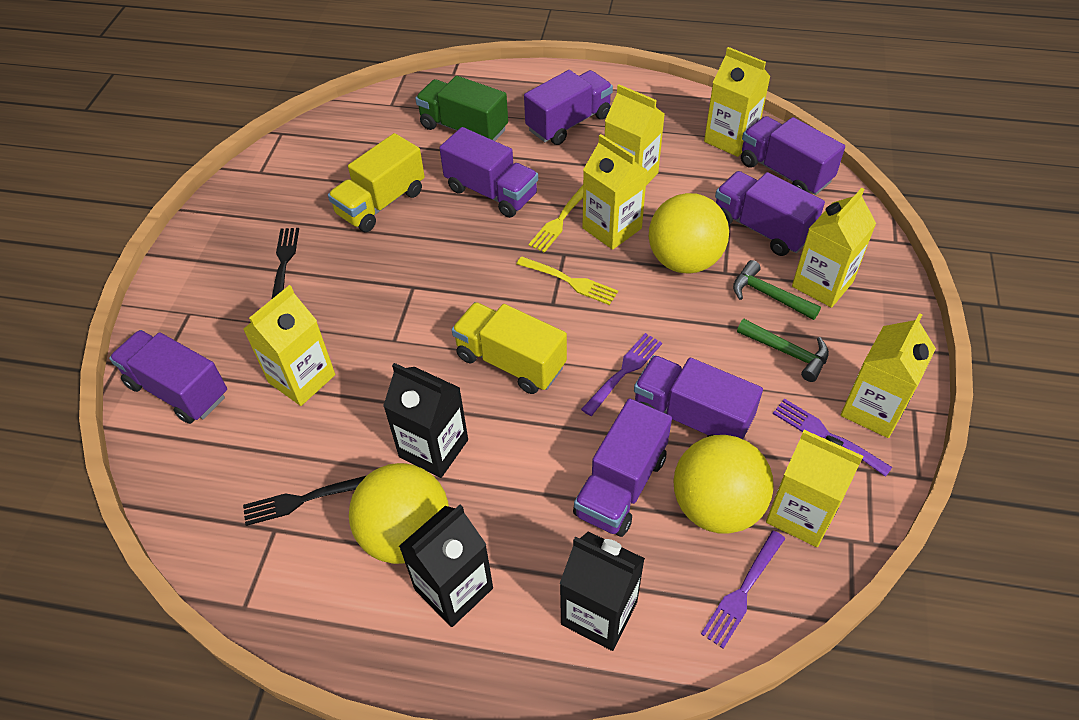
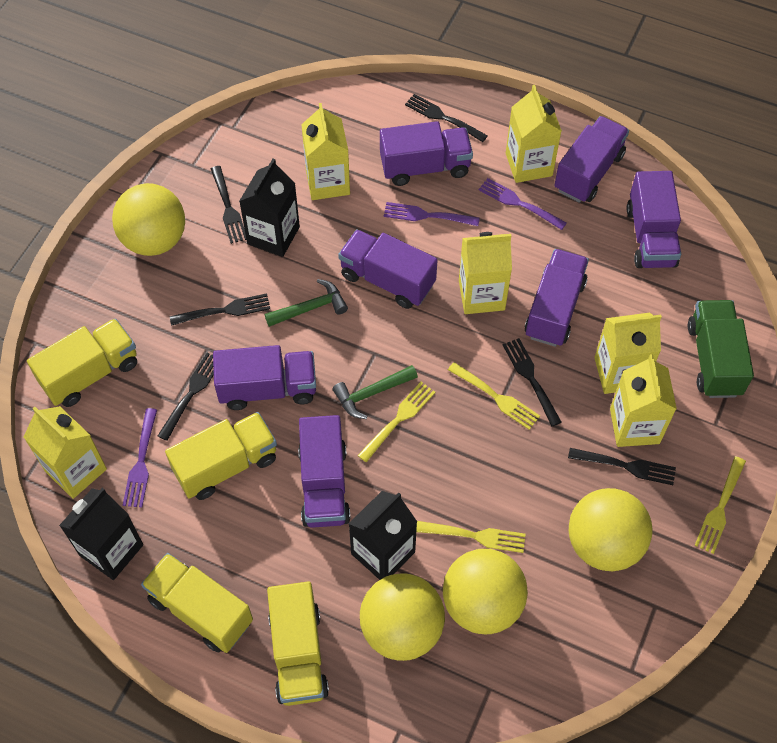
black fork: 2 -> 6
yellow ball: 3 -> 4
yellow carton: 7 -> 6
yellow fork: 2 -> 4
yellow truck: 2 -> 4

